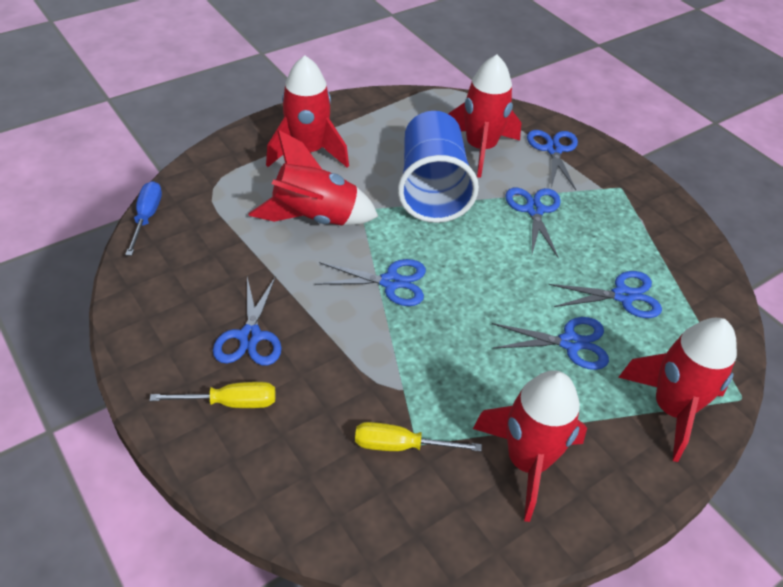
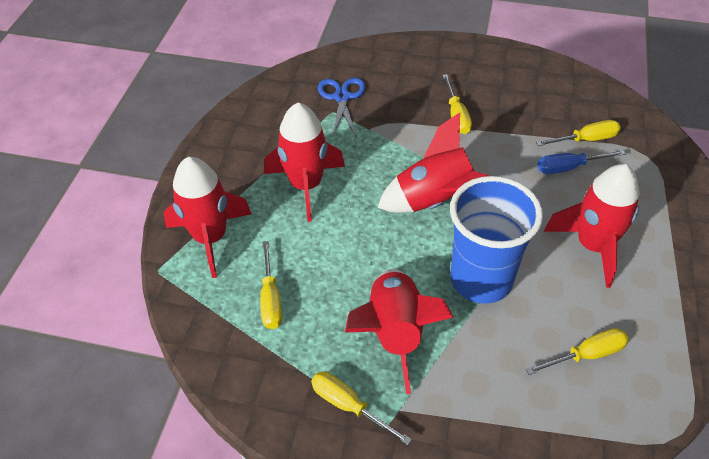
blue scissors: 6 -> 1
yellow screwdriver: 2 -> 5

